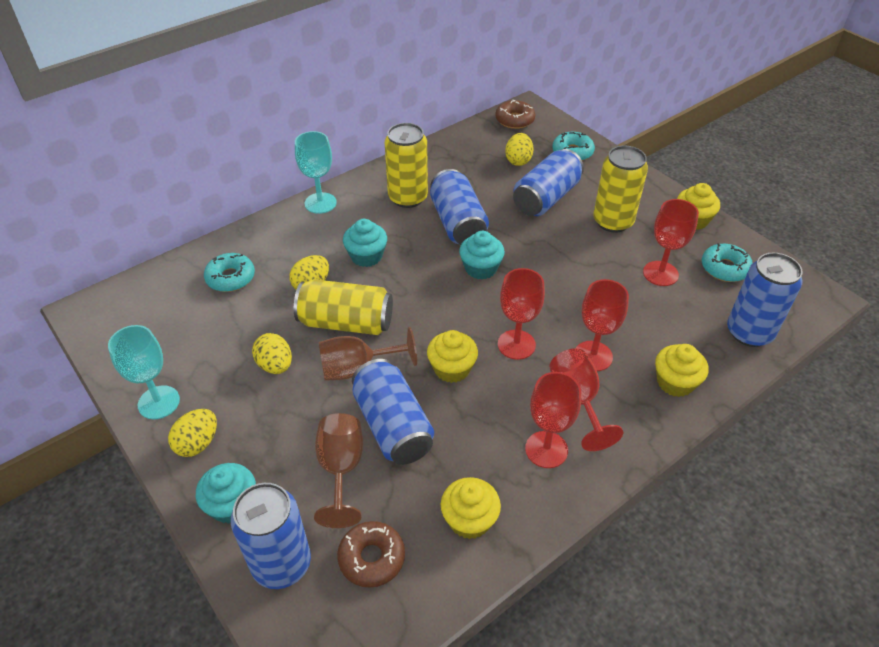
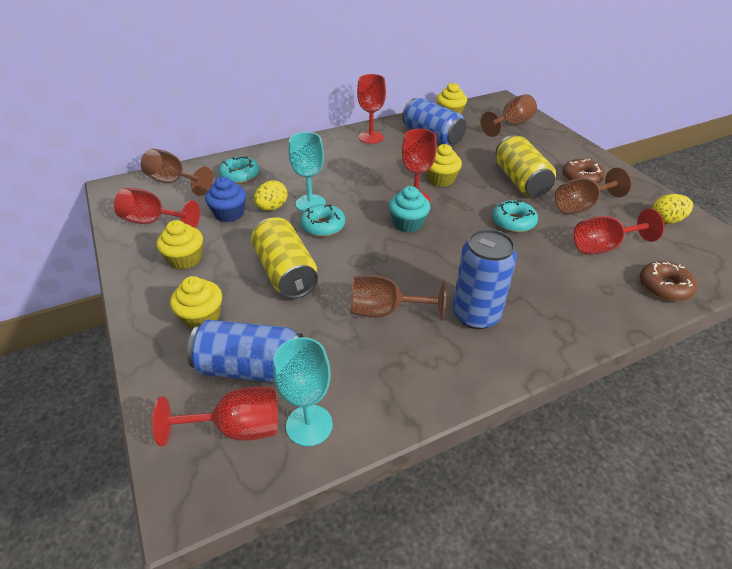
blue can: 5 -> 3
blue cupcake: 0 -> 1
brown goblet: 2 -> 4
turquoise cupcake: 3 -> 1
yellow can: 3 -> 2
yellow egg: 4 -> 2

